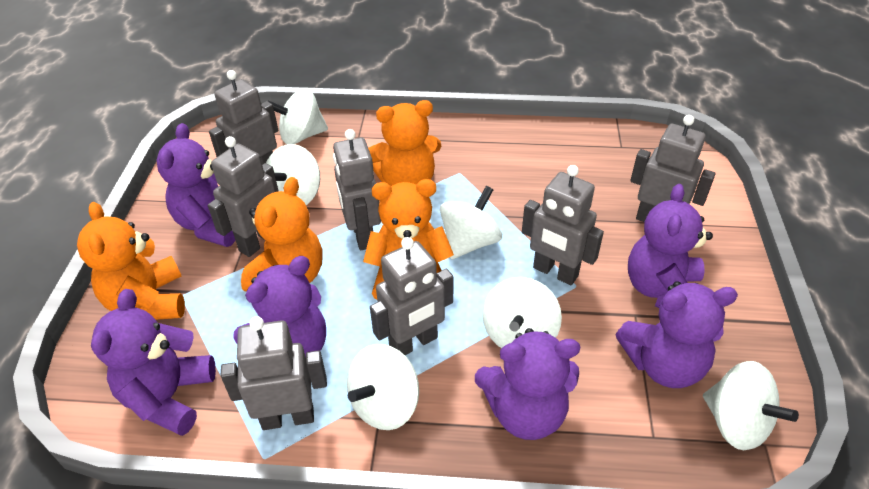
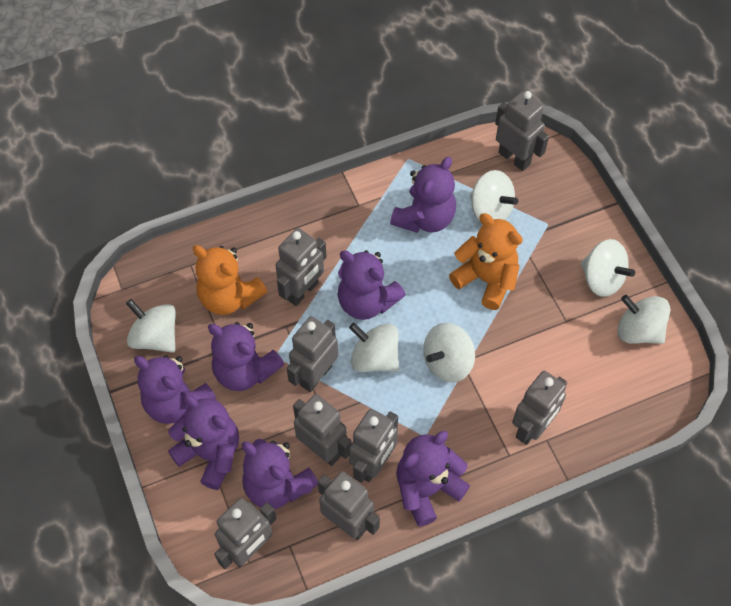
grey robot: 7 -> 8
orange teddy bear: 4 -> 2
purple teddy bear: 6 -> 7

